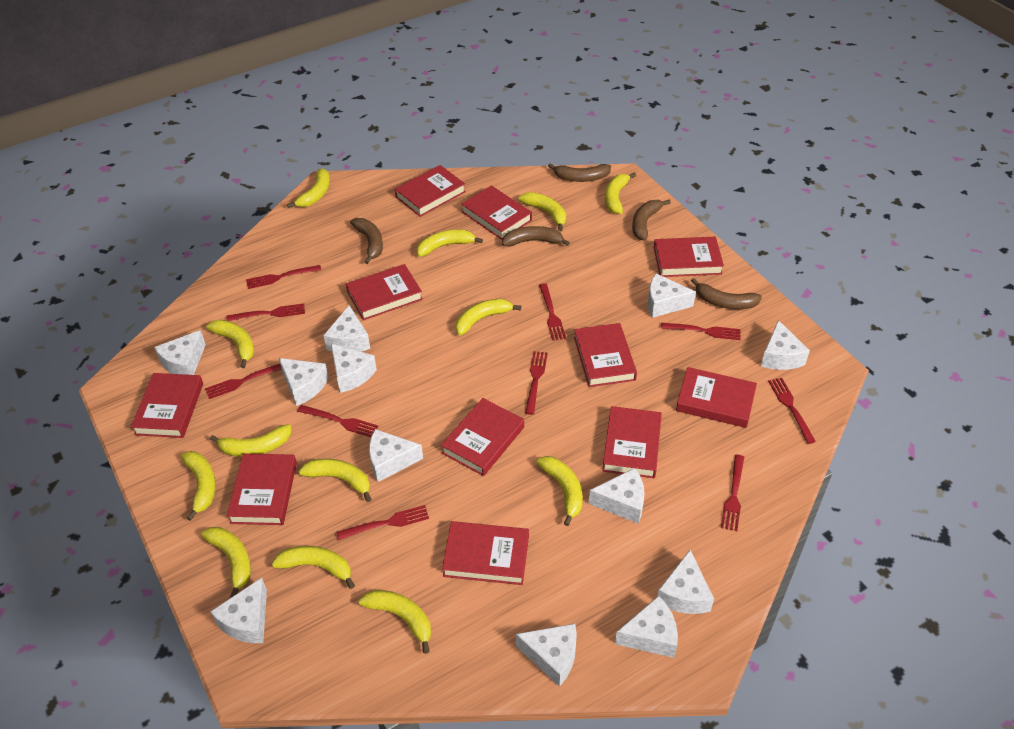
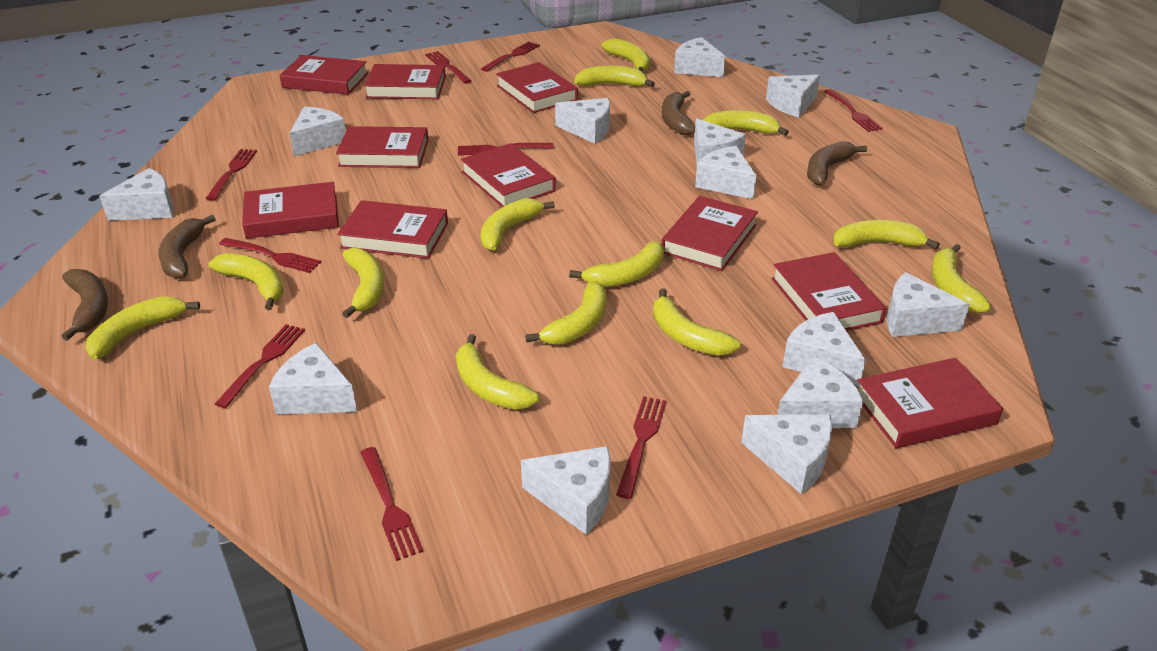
brown banana: 5 -> 4
red book: 11 -> 10
red fork: 10 -> 9
white cheese: 12 -> 13

